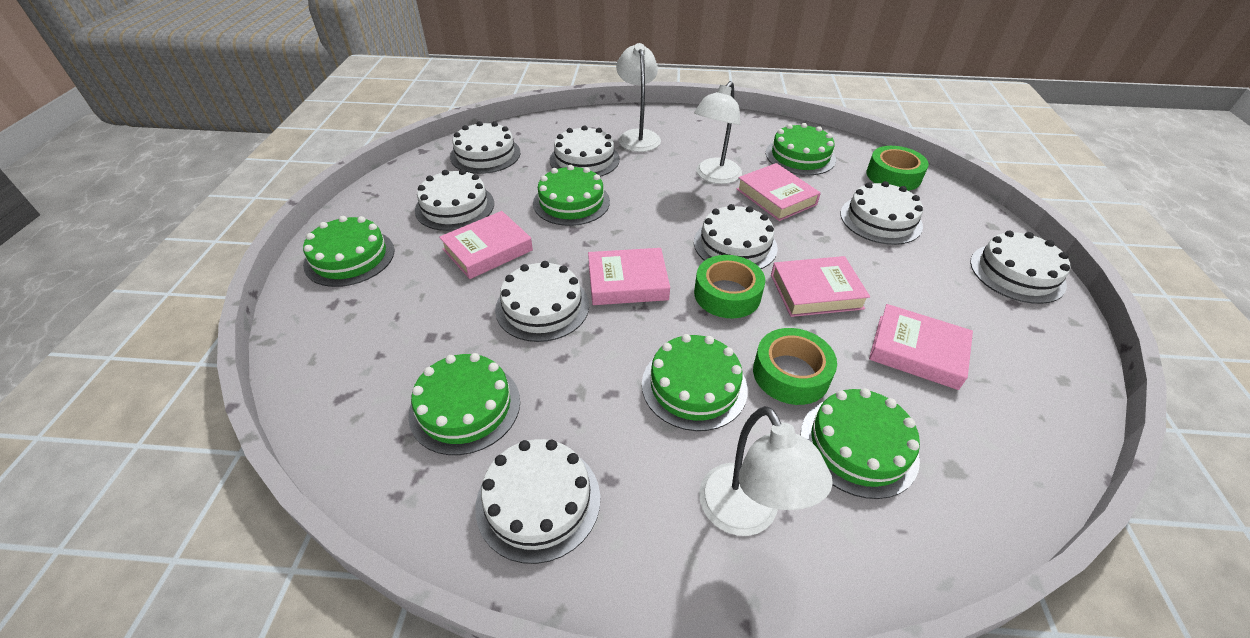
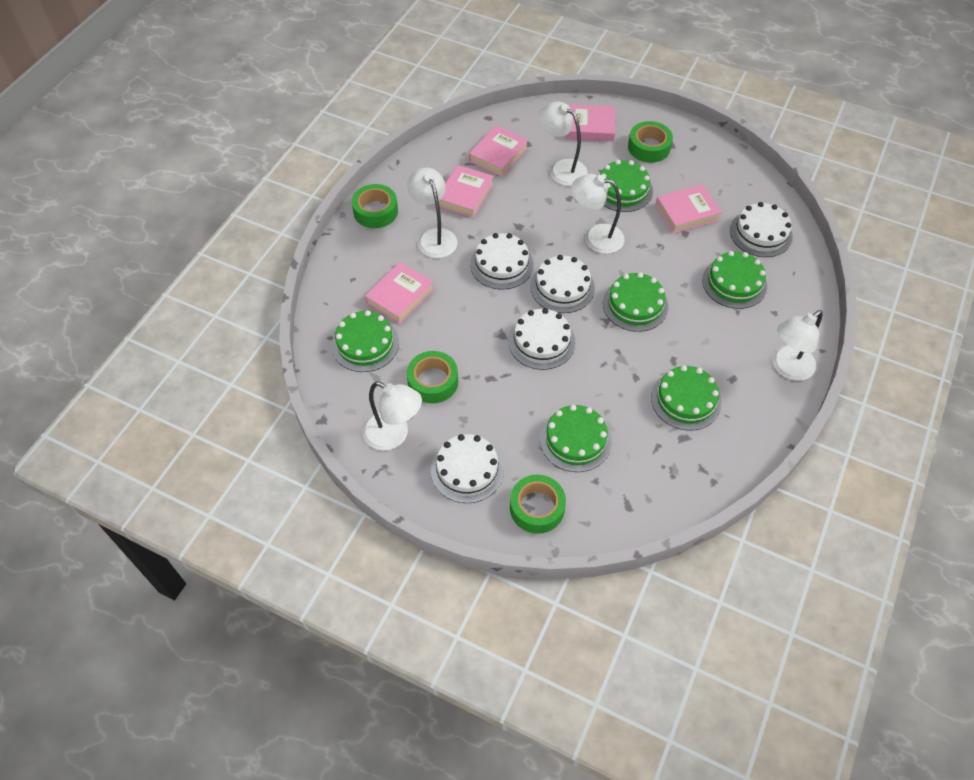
green tape: 3 -> 4
white cake: 8 -> 5
white lamp: 3 -> 5

